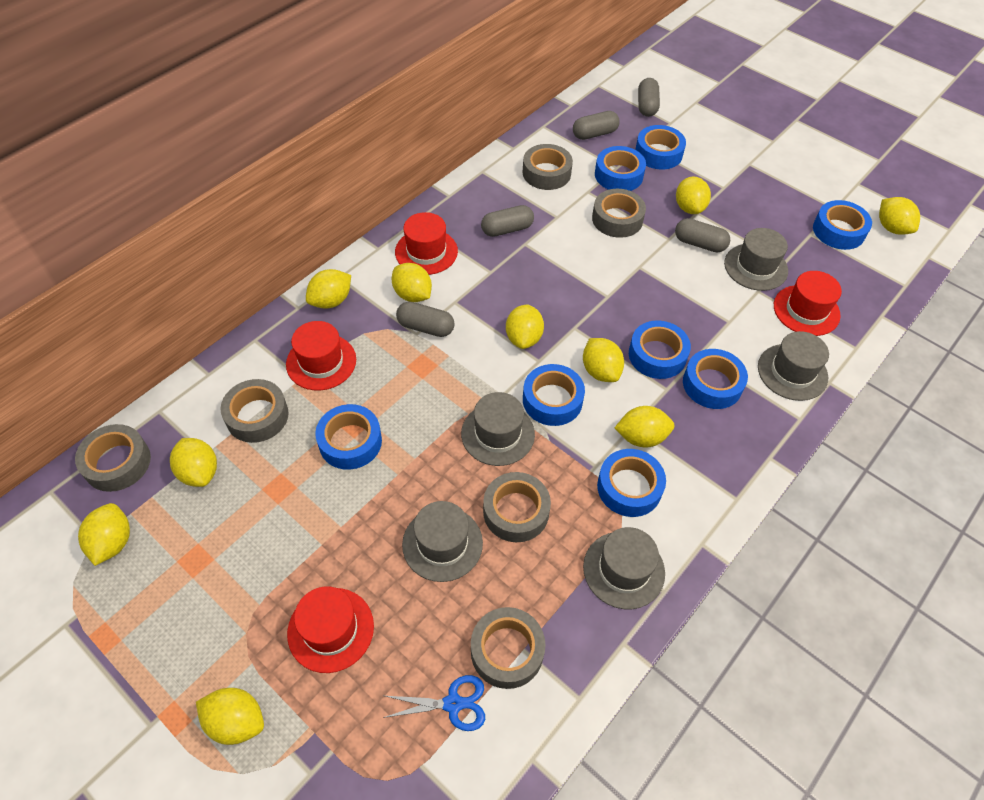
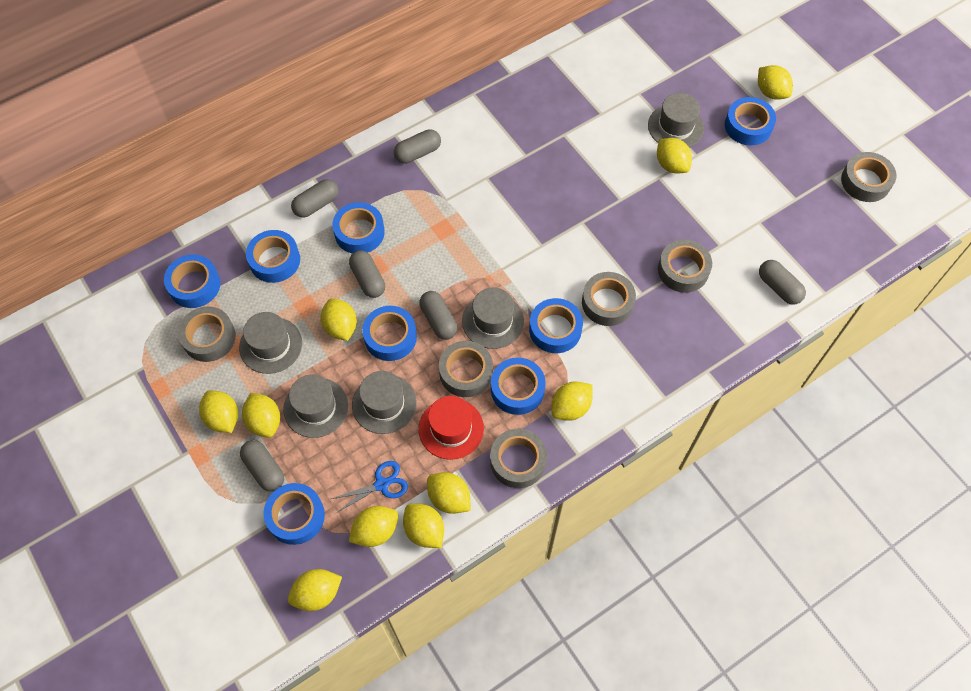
grey capsule: 5 -> 6
red hat: 4 -> 1

